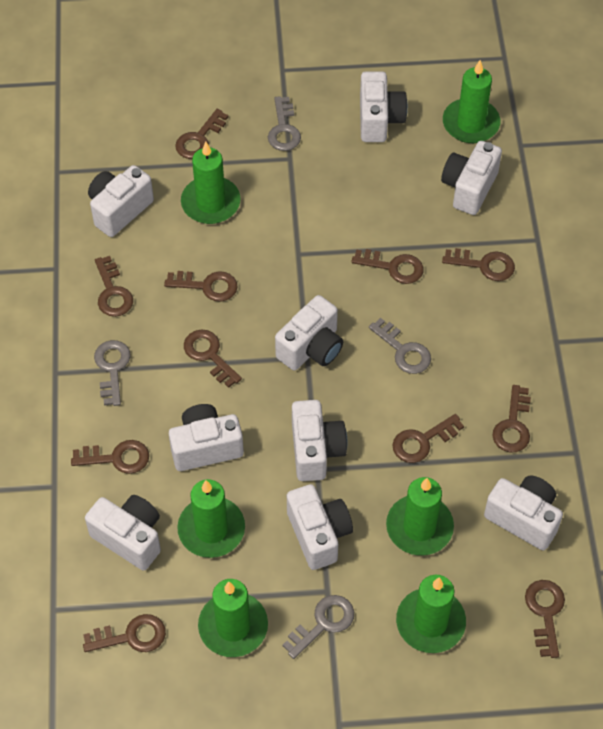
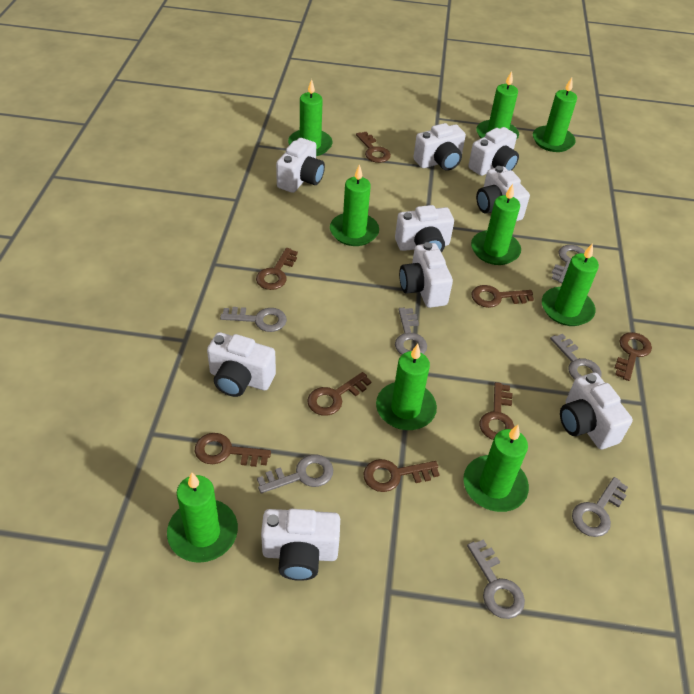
brown key: 11 -> 8
green candle: 6 -> 9
grey key: 4 -> 7

